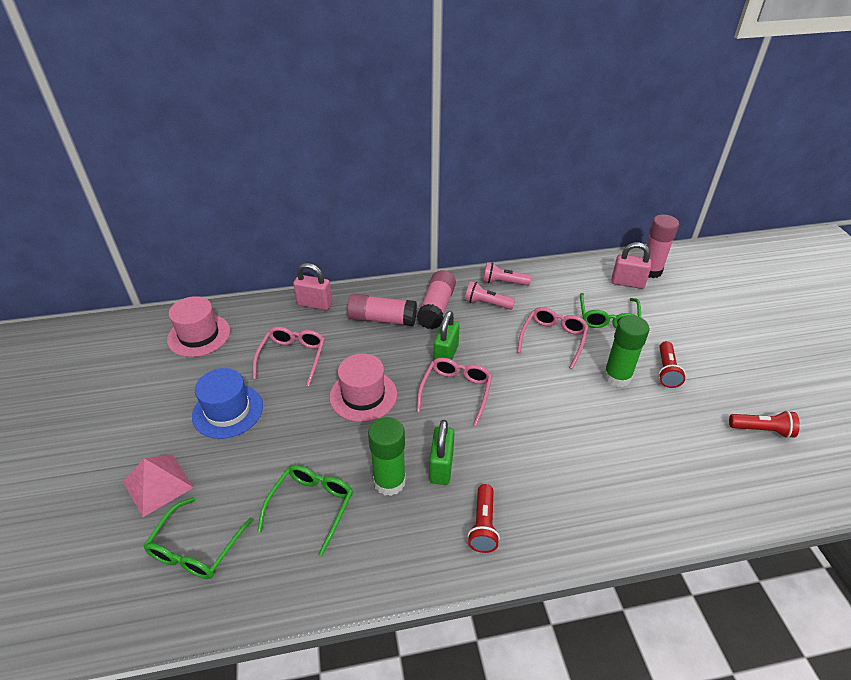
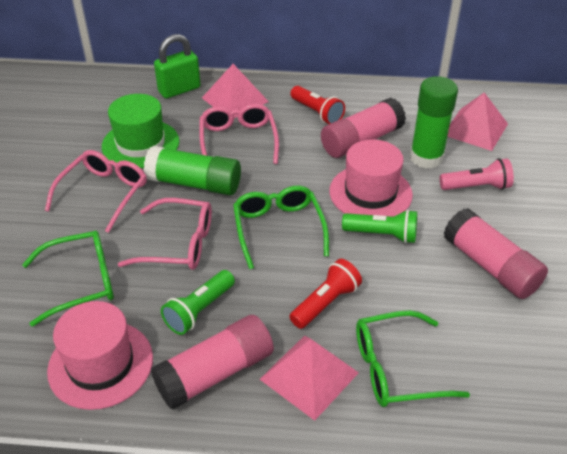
blue hat: 1 -> 0
green flashlight: 0 -> 2
green hat: 0 -> 1
green padlock: 2 -> 1
pink flashlight: 2 -> 1
pink padlock: 2 -> 0
pink pyramid: 1 -> 3
red flashlight: 3 -> 2

